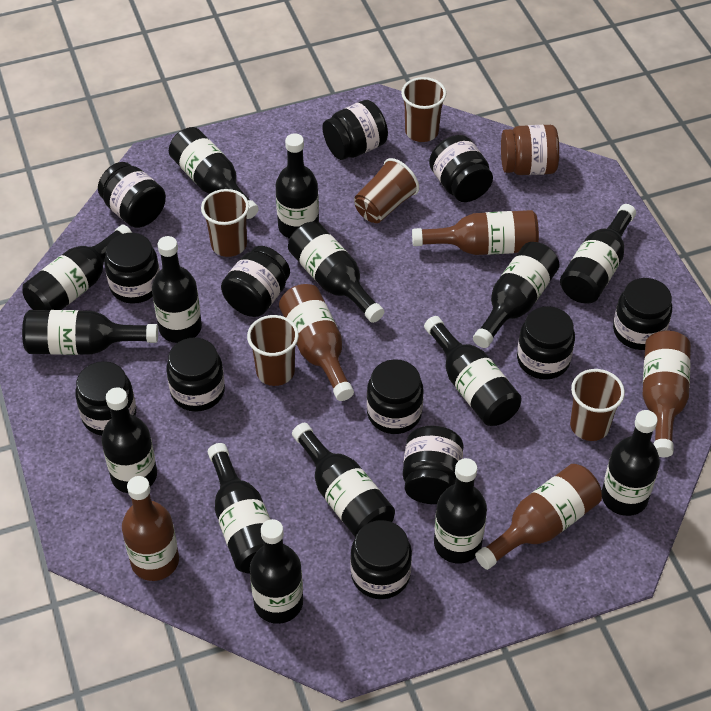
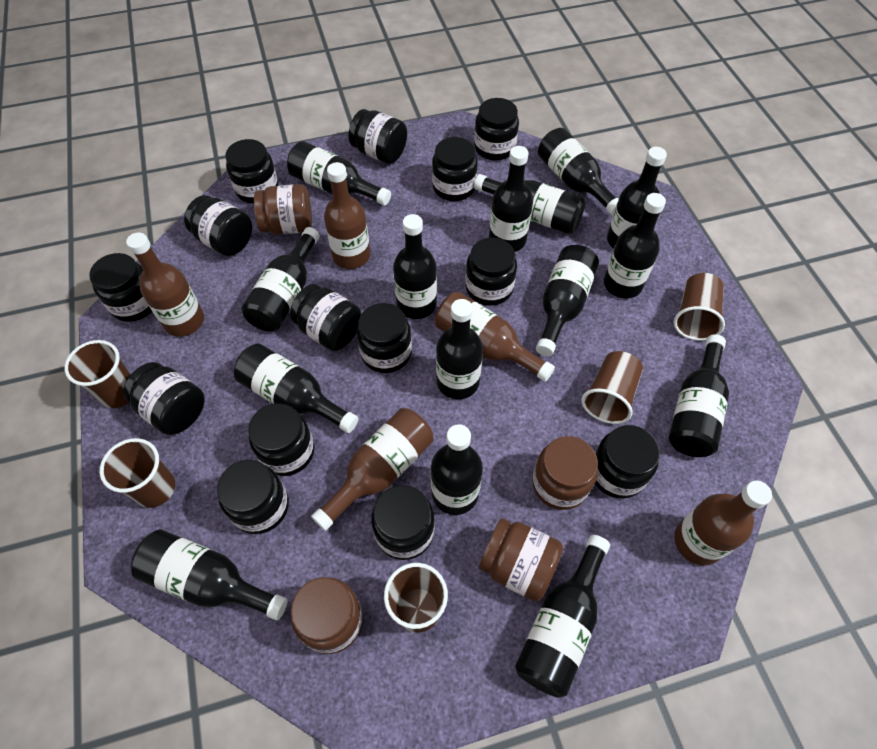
black jar: 12 -> 14
brown jar: 1 -> 4

